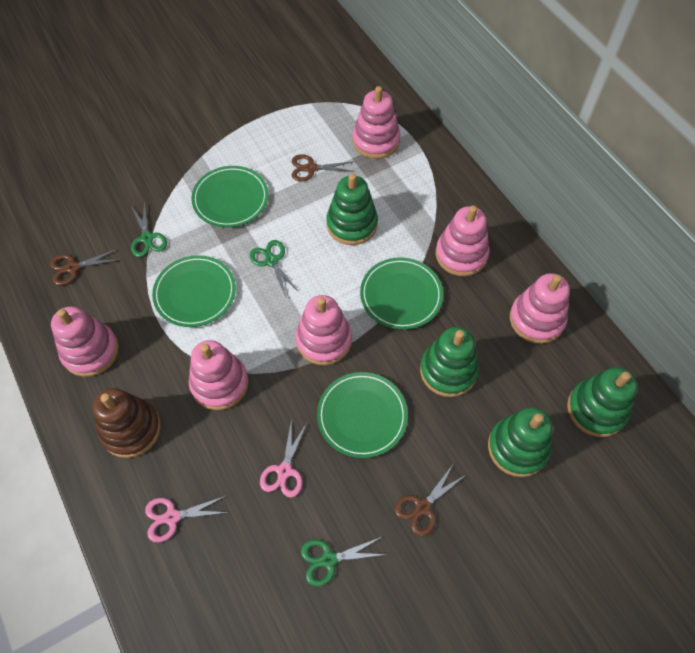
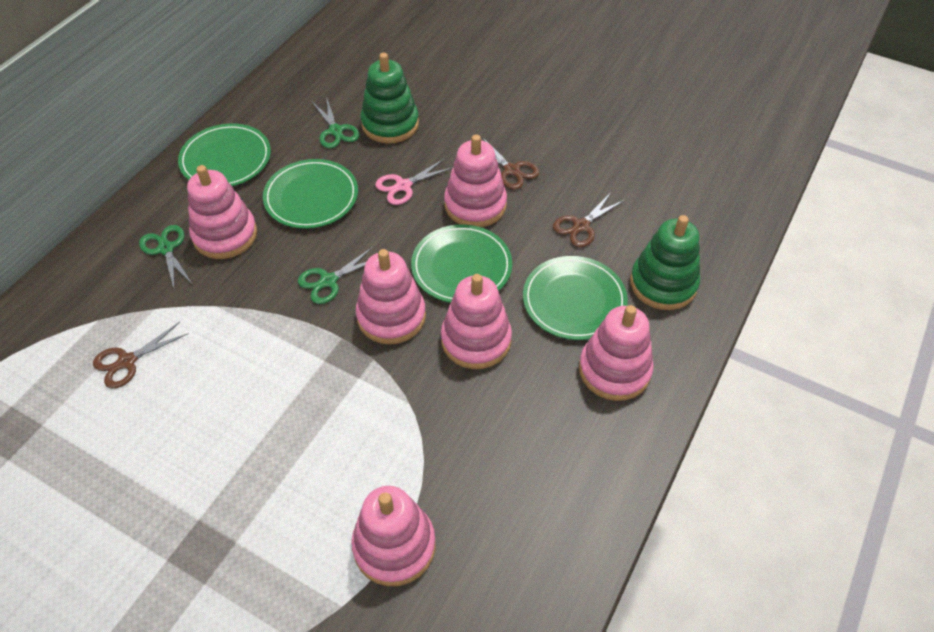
brown stacking toy: 1 -> 0
green stacking toy: 4 -> 2
pink scissors: 2 -> 1

